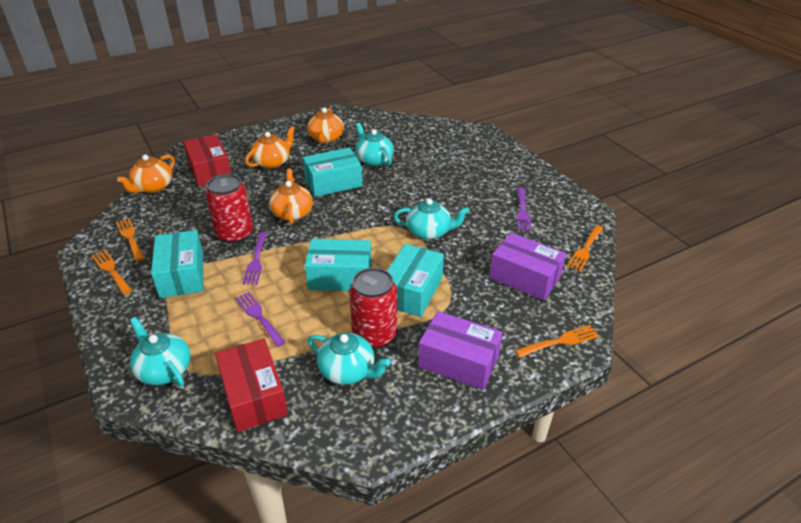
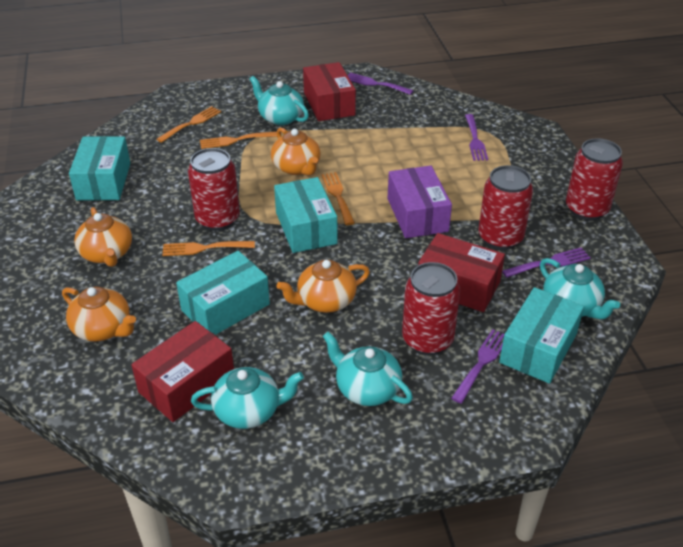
purple box: 2 -> 1
purple fork: 3 -> 4
red box: 2 -> 3
red can: 2 -> 4

